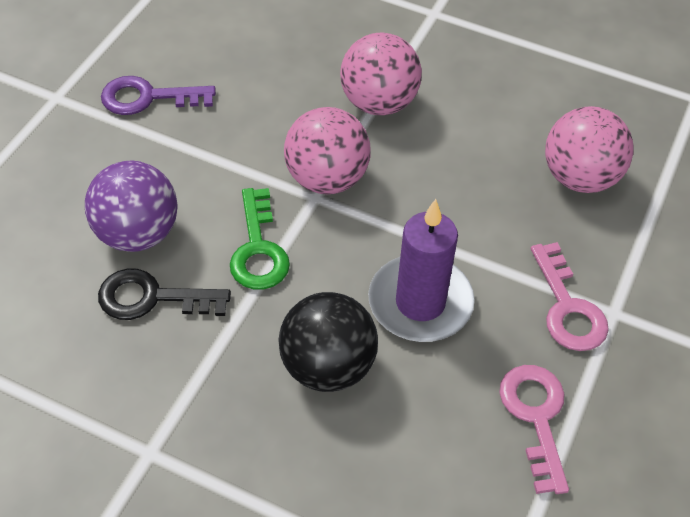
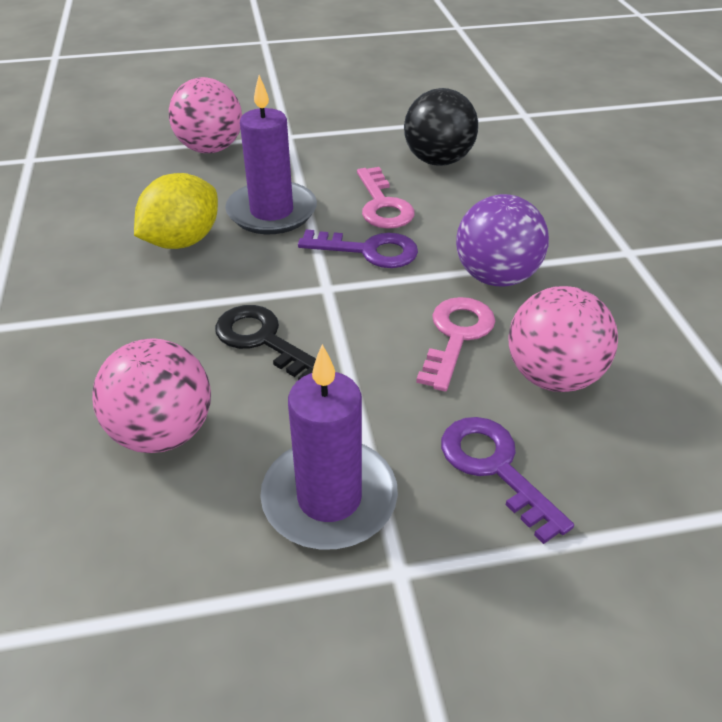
green key: 1 -> 0
purple candle: 1 -> 2
purple key: 1 -> 2
yellow lemon: 0 -> 1

